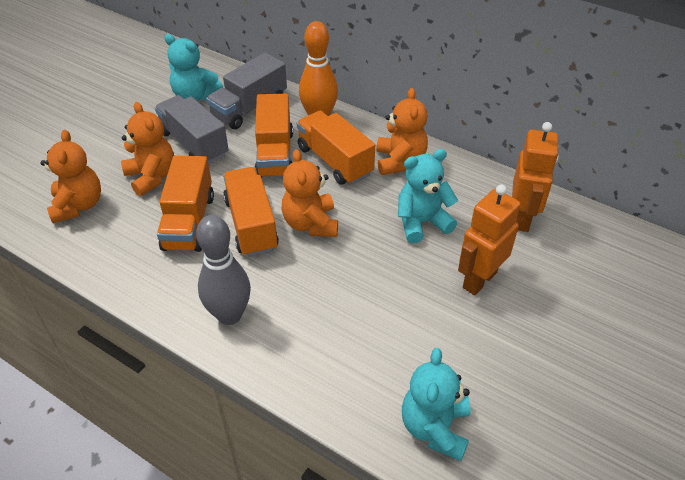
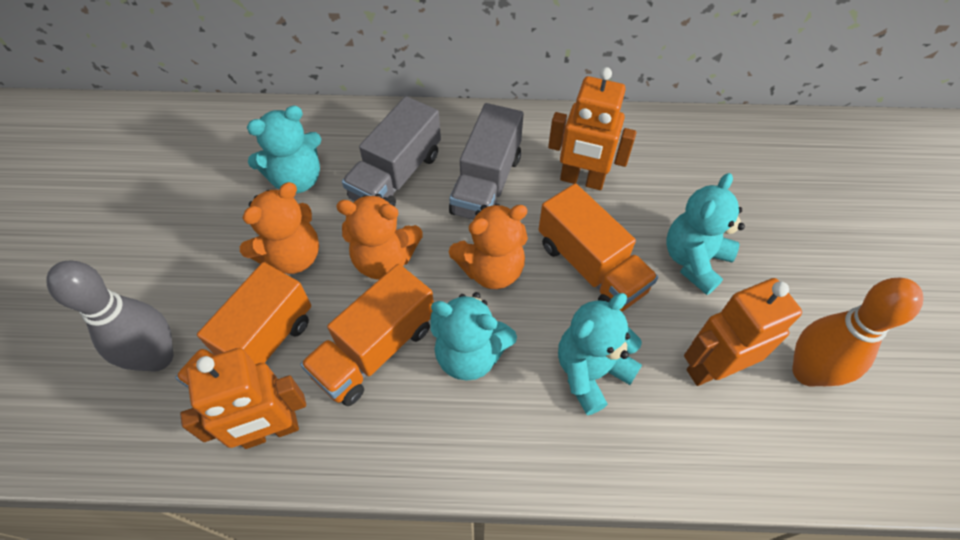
orange robot: 2 -> 3
orange teddy bear: 4 -> 3
orange truck: 4 -> 3
turquoise teddy bear: 3 -> 4

